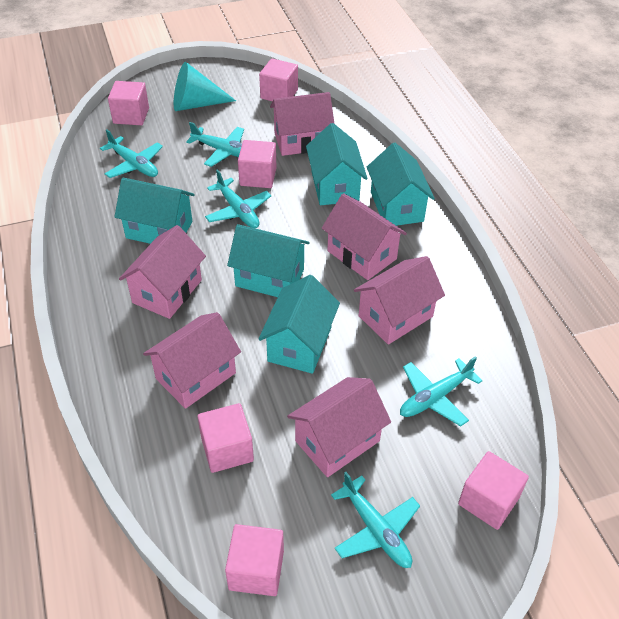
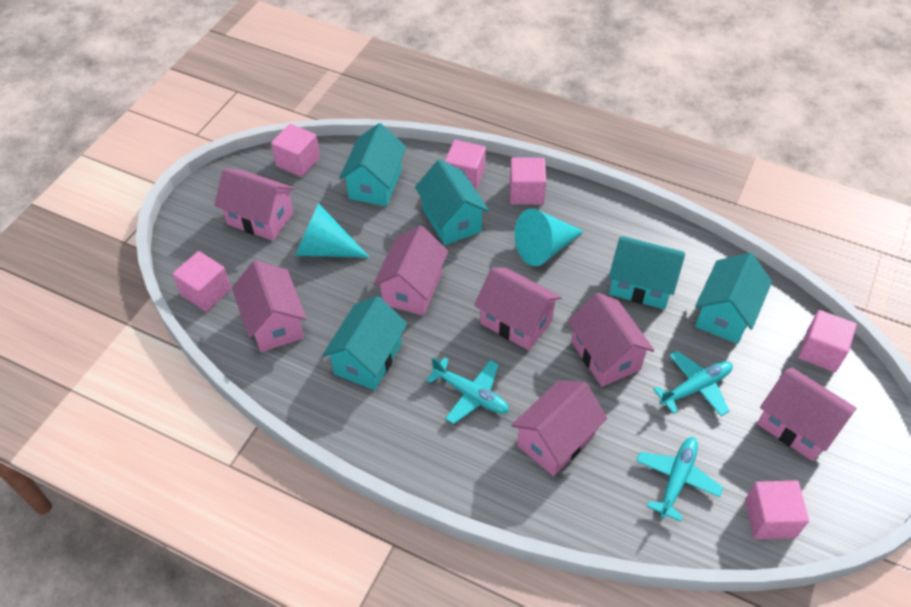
pink house: 6 -> 7
turquoise cone: 1 -> 2
turquoise plane: 5 -> 3

